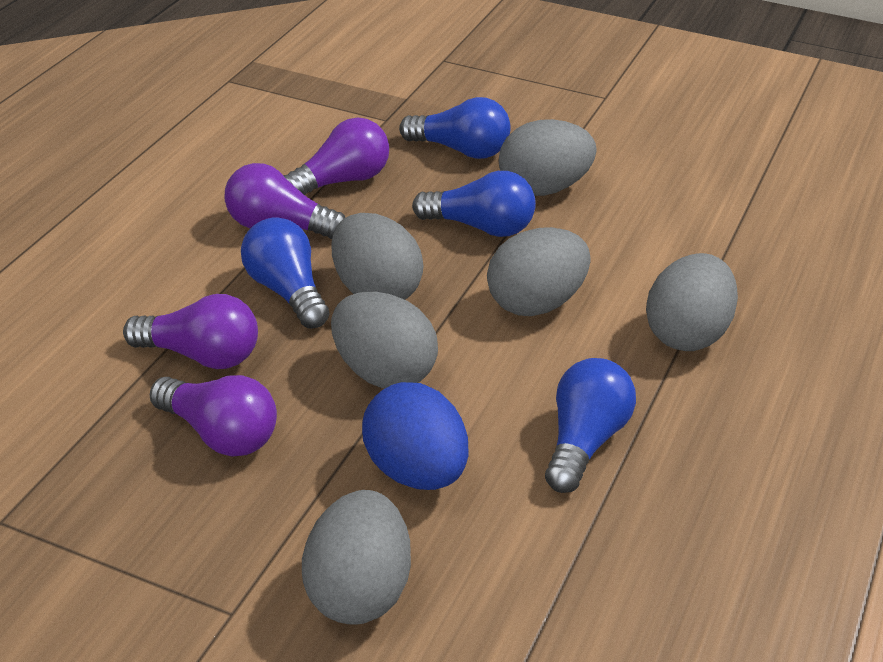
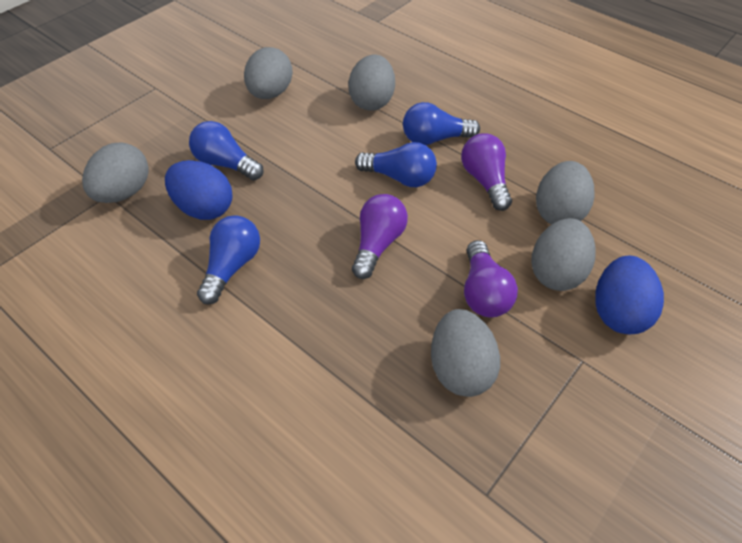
blue egg: 1 -> 2
purple light bulb: 4 -> 3

